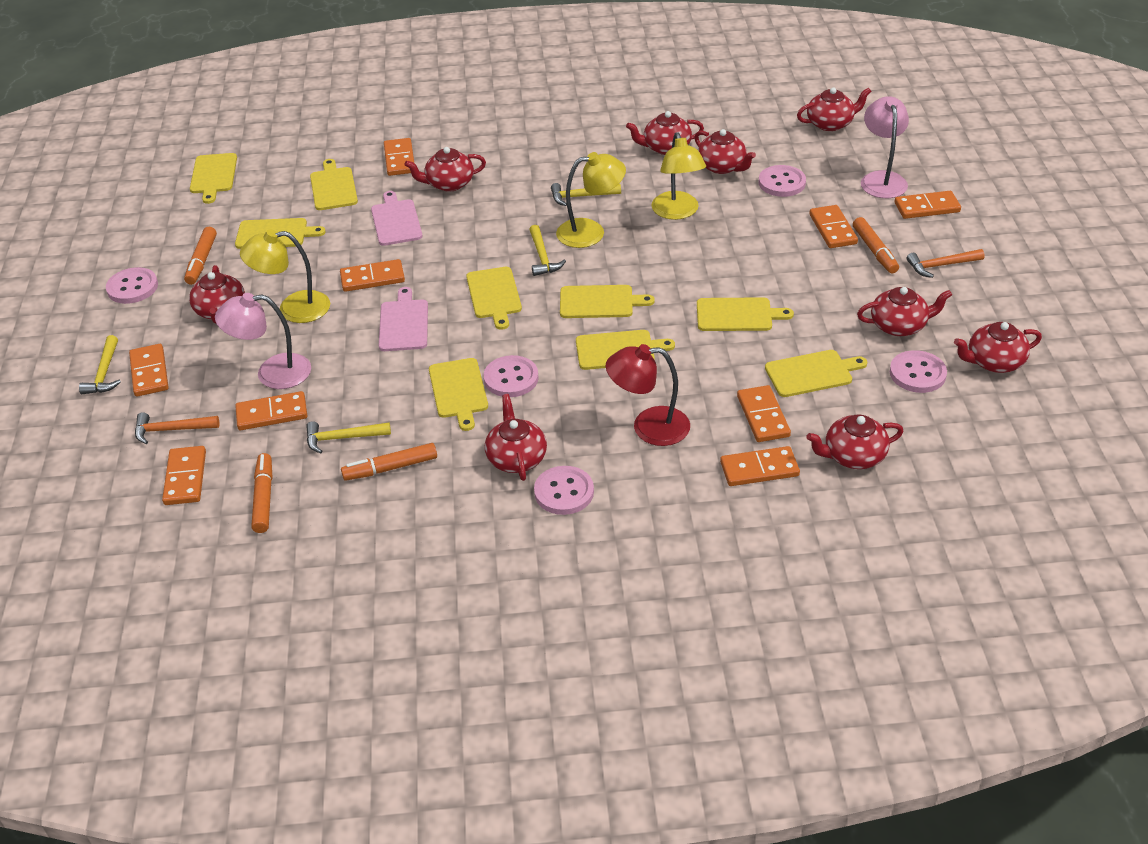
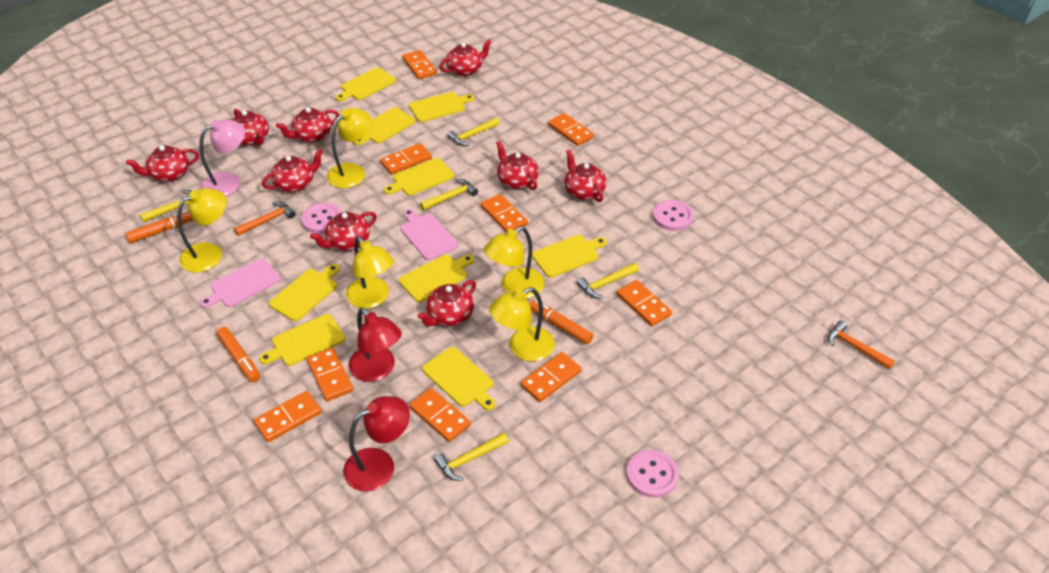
orange marker: 4 -> 3
pink button: 5 -> 3
pink lamp: 2 -> 1
red lamp: 1 -> 2
yellow hammer: 4 -> 5
yellow lamp: 3 -> 5

